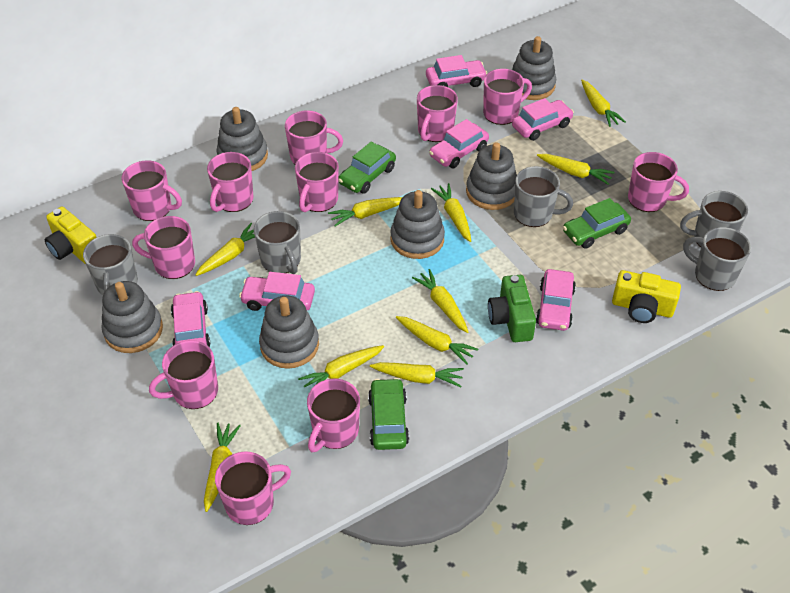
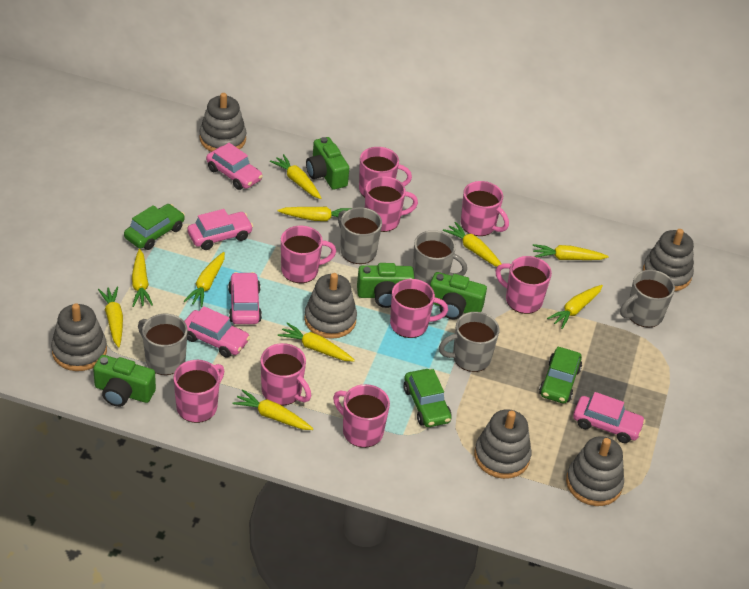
green camera: 1 -> 4
pink car: 6 -> 5
pink mug: 11 -> 9
yellow camera: 2 -> 0

